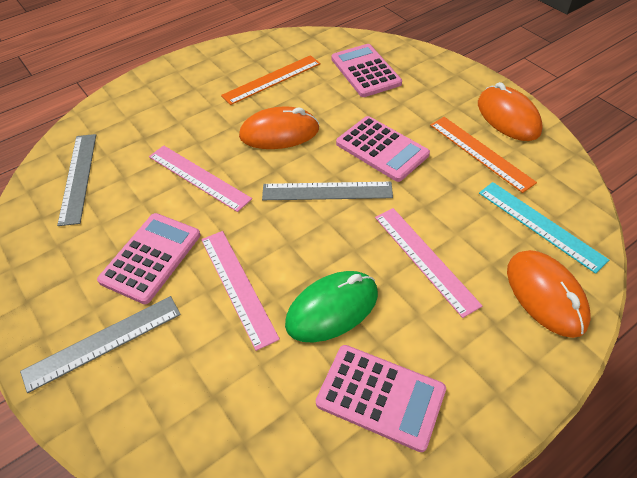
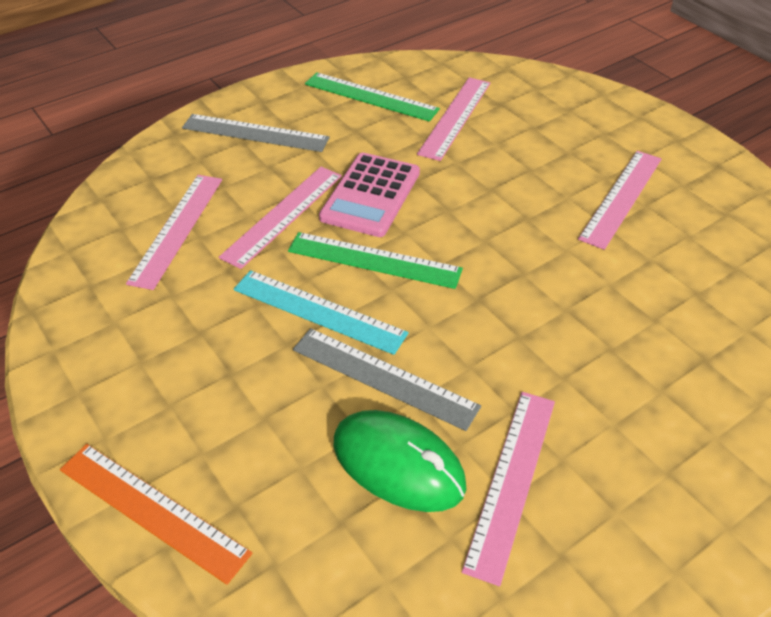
green ruler: 0 -> 2
grey ruler: 3 -> 2
orange mouse: 3 -> 0
orange ruler: 2 -> 1
pink calculator: 4 -> 1
pink ruler: 3 -> 5

